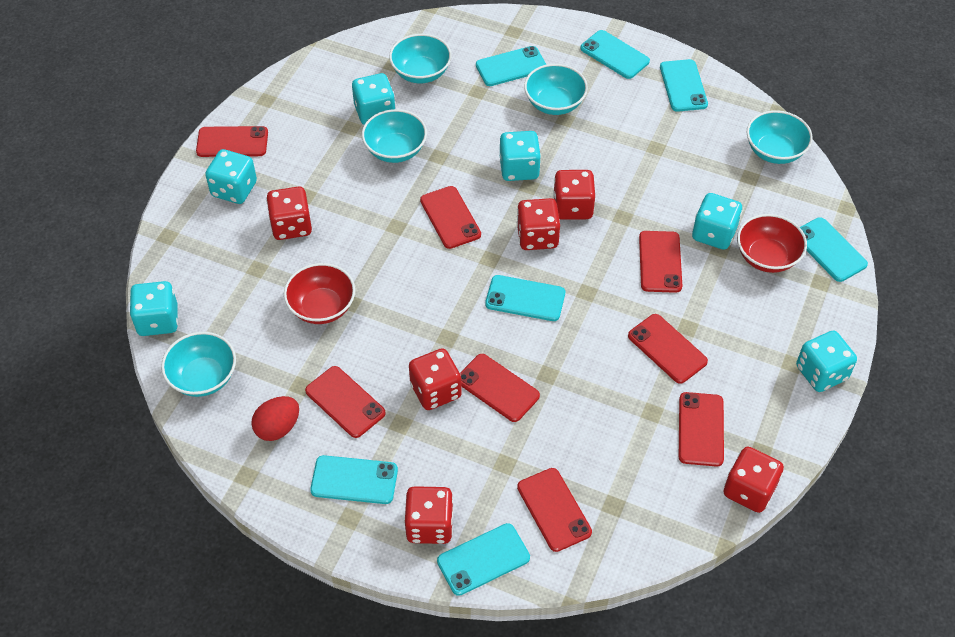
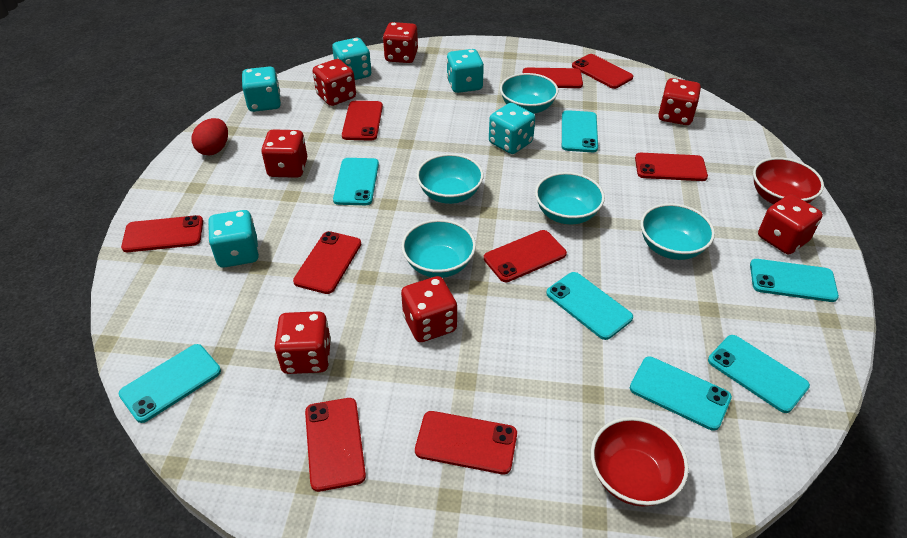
red dice: 6 -> 7
red phone: 8 -> 9
turquoise dice: 6 -> 5

